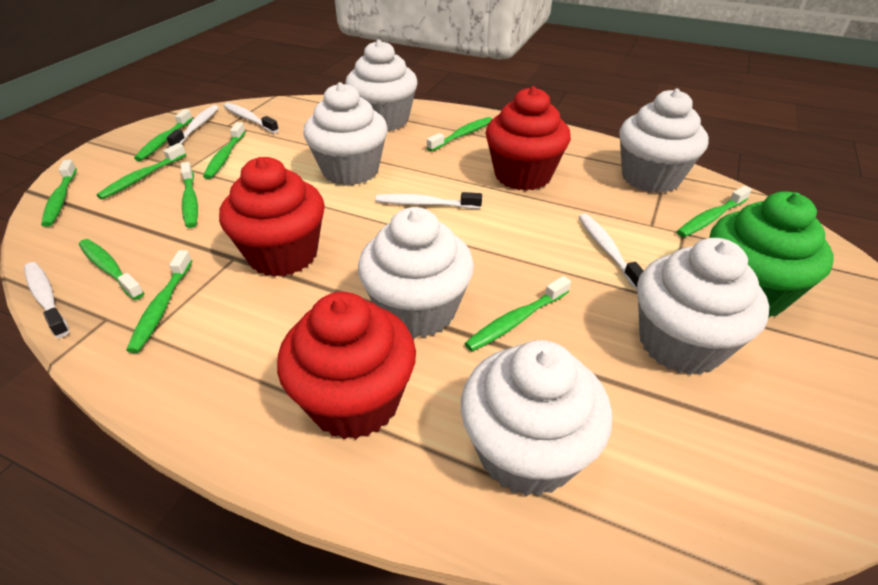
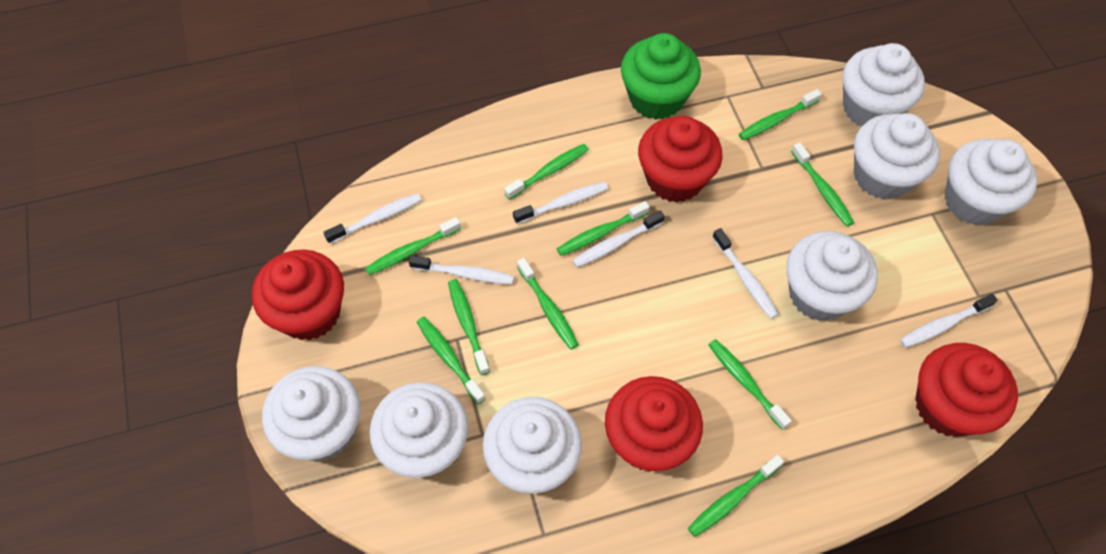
red cupcake: 3 -> 4
white cupcake: 6 -> 7
white toothbrush: 5 -> 6

